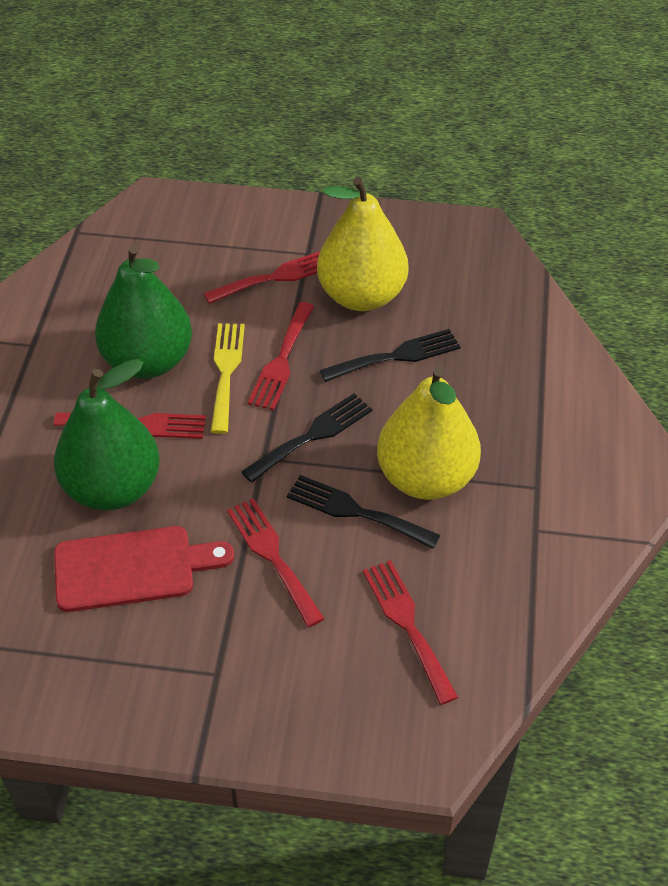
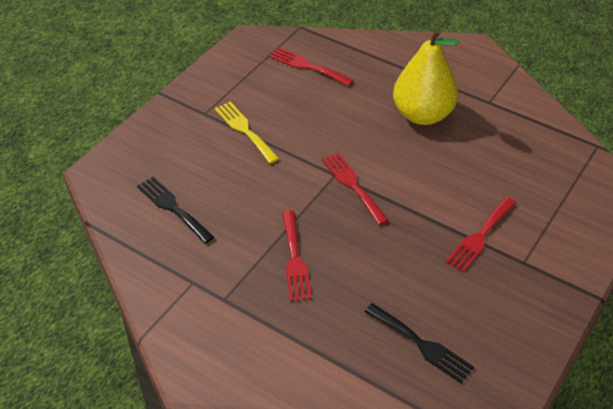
black fork: 3 -> 2
green pear: 2 -> 0
red cutting board: 1 -> 0
red fork: 5 -> 4
yellow pear: 2 -> 1

